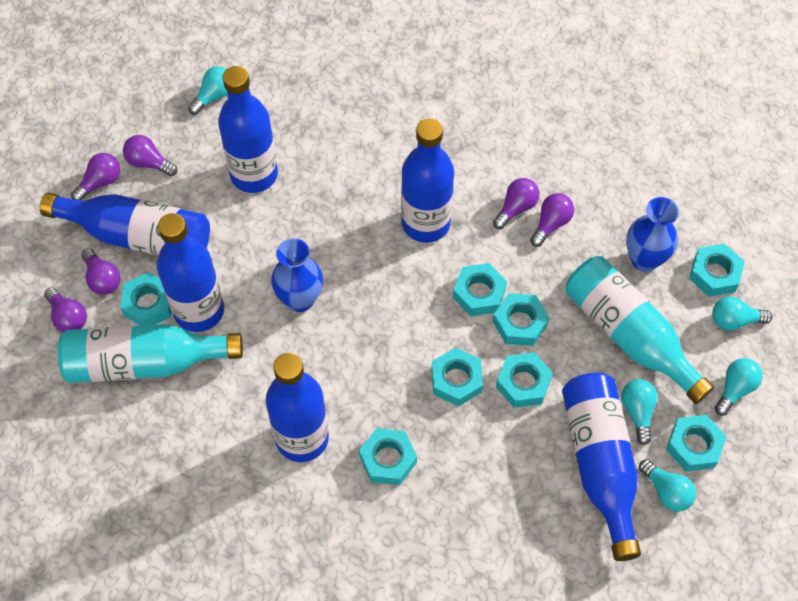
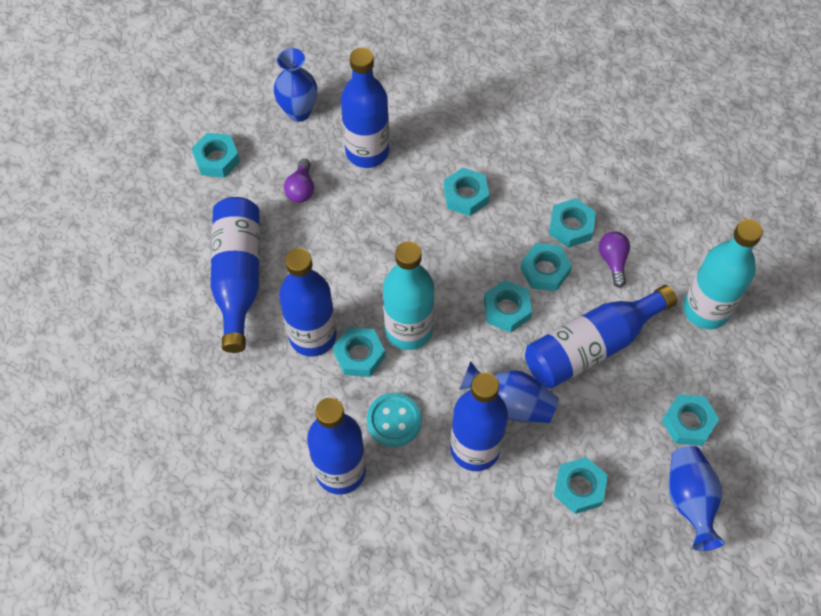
blue vase: 2 -> 3
purple light bulb: 6 -> 2
turquoise button: 0 -> 1
turquoise light bulb: 5 -> 0

